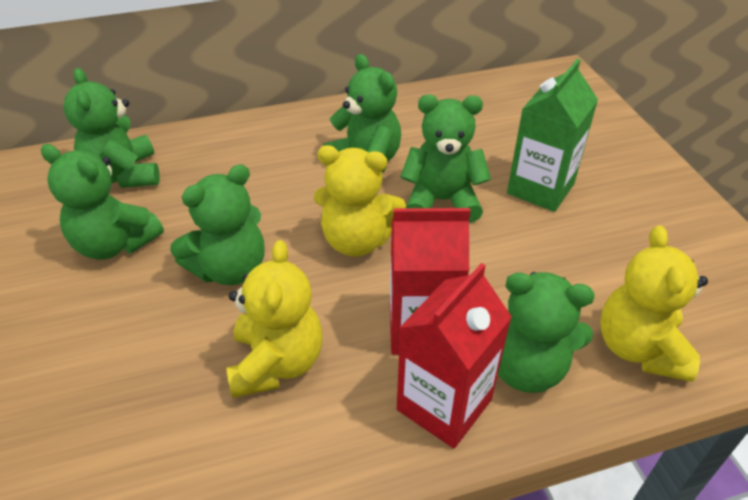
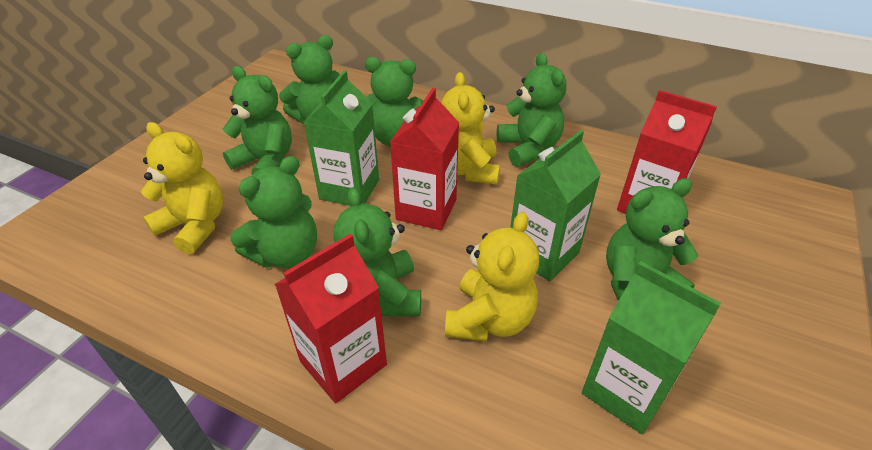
green carton: 1 -> 3
green teddy bear: 6 -> 7
red carton: 2 -> 3

